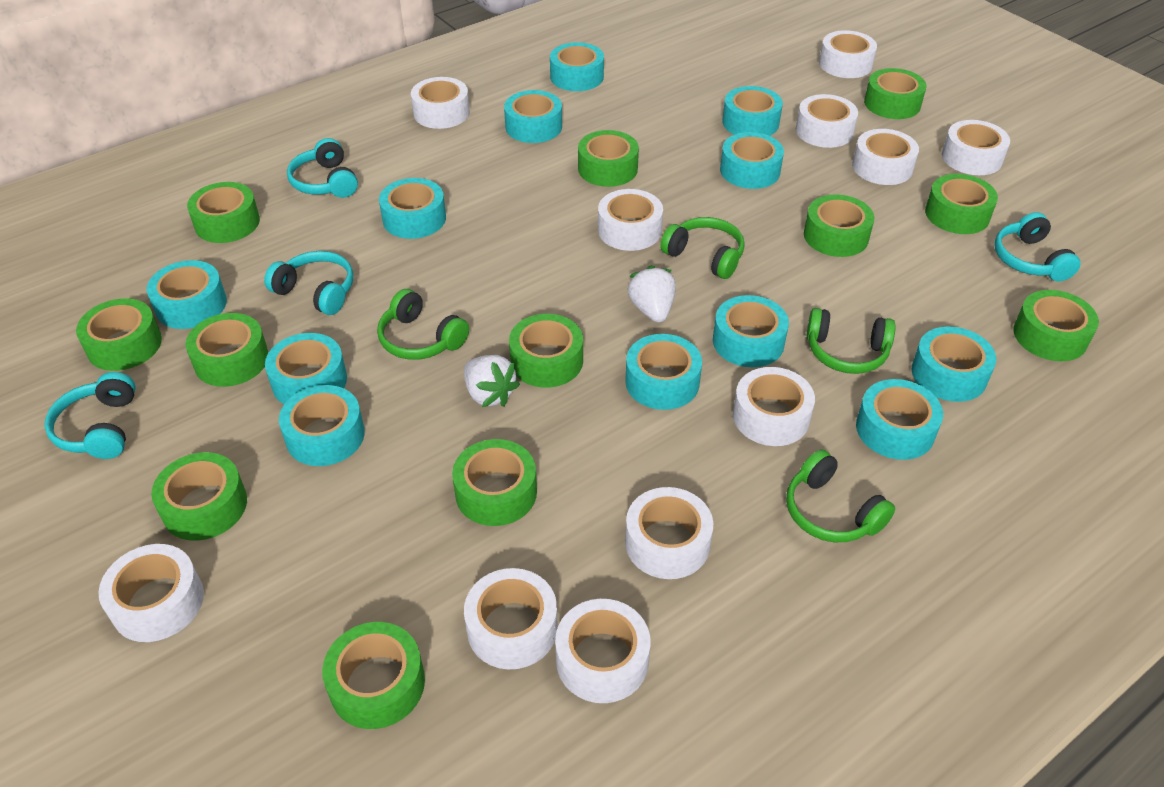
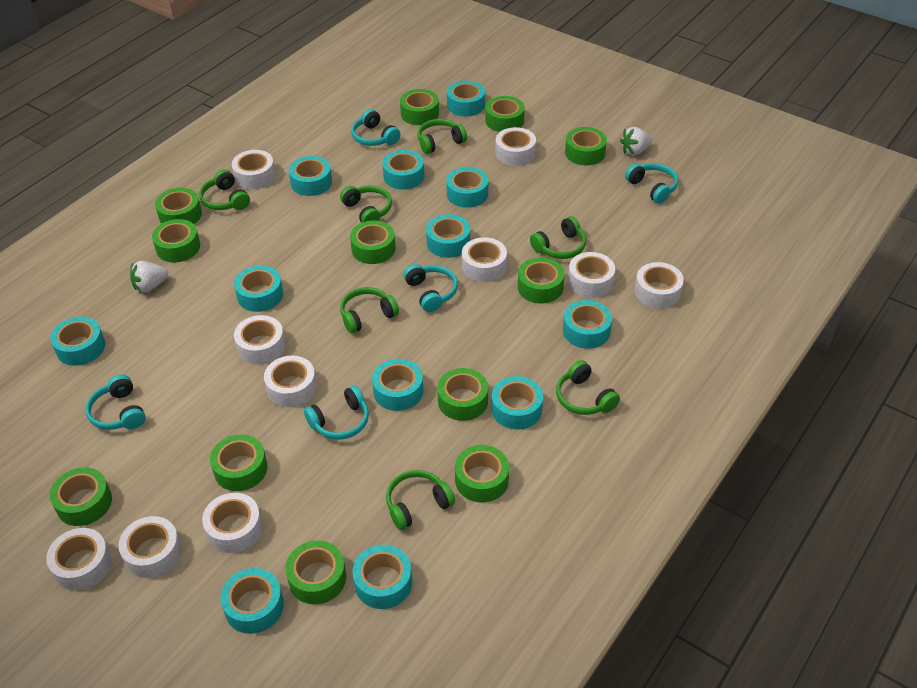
green headphones: 4 -> 7
turquoise headphones: 4 -> 5
white tape: 11 -> 10

